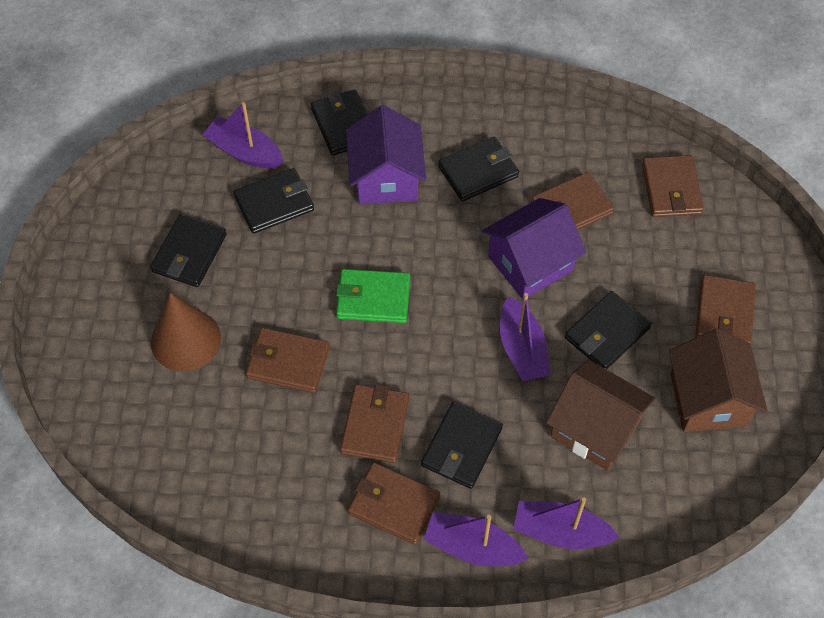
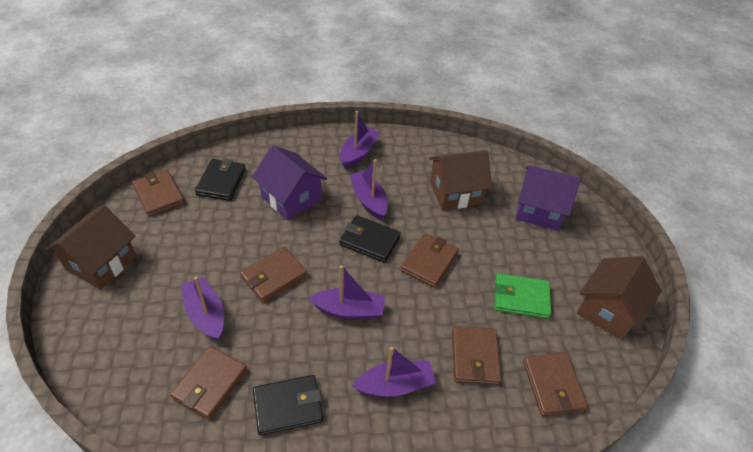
black wallet: 6 -> 3
brown cone: 1 -> 0
brown house: 2 -> 3
purple boat: 4 -> 5

